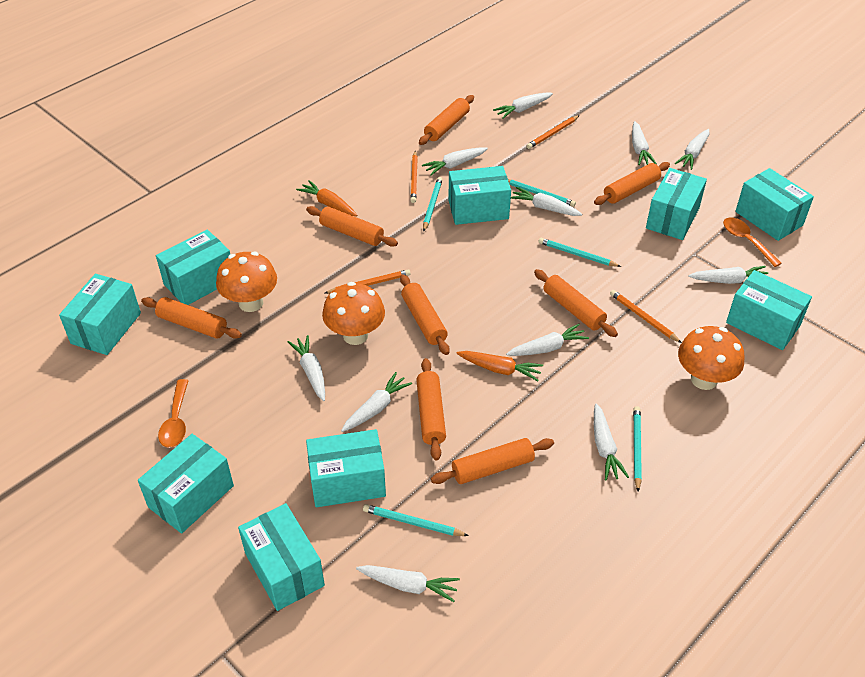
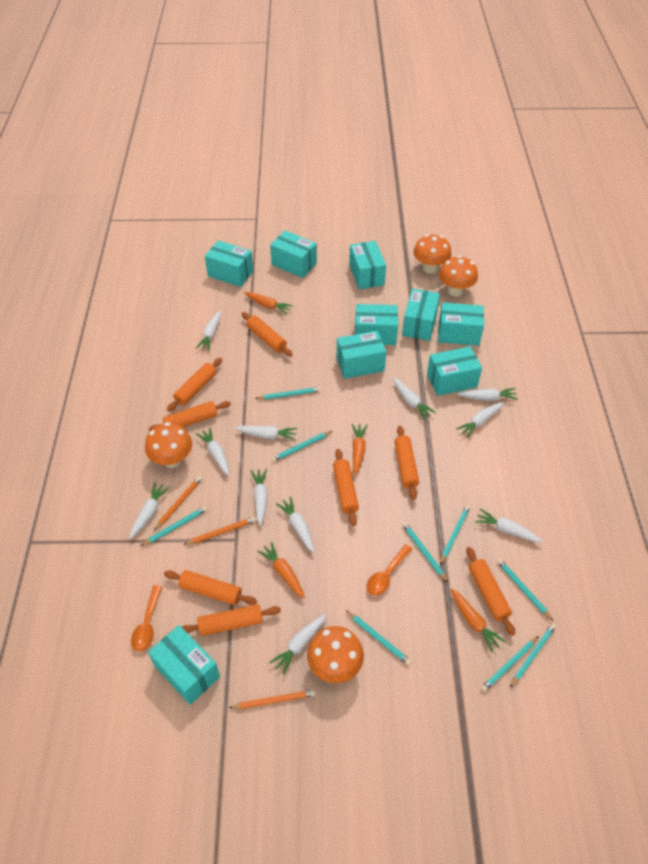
orange carrot: 2 -> 4
orange mushroom: 3 -> 4
orange pencil: 4 -> 3
turquoise pencil: 5 -> 9

